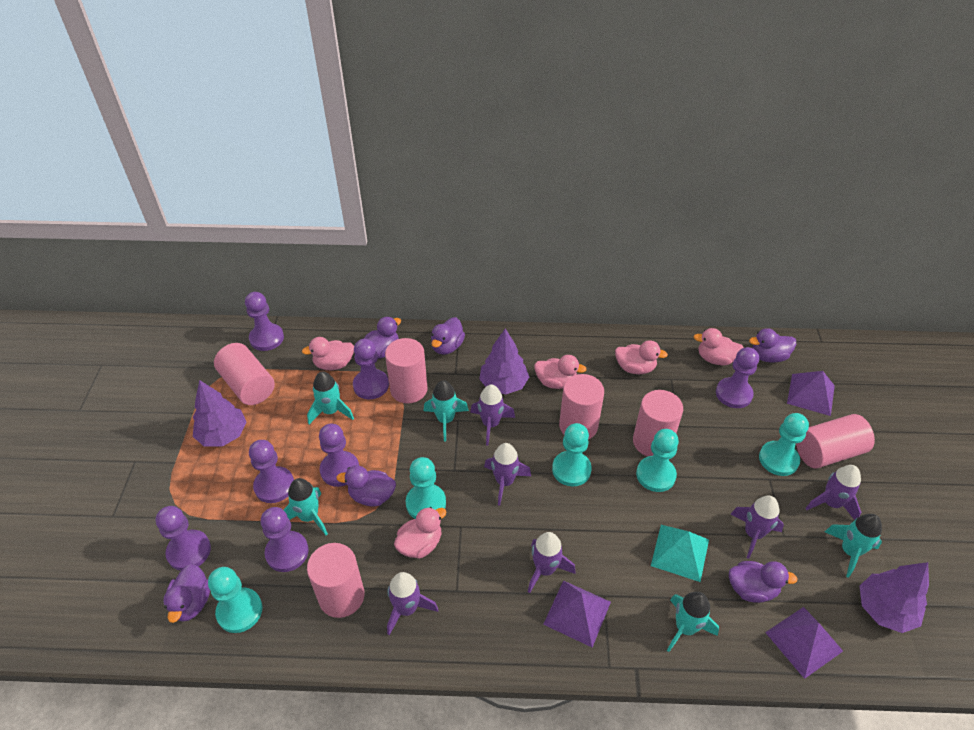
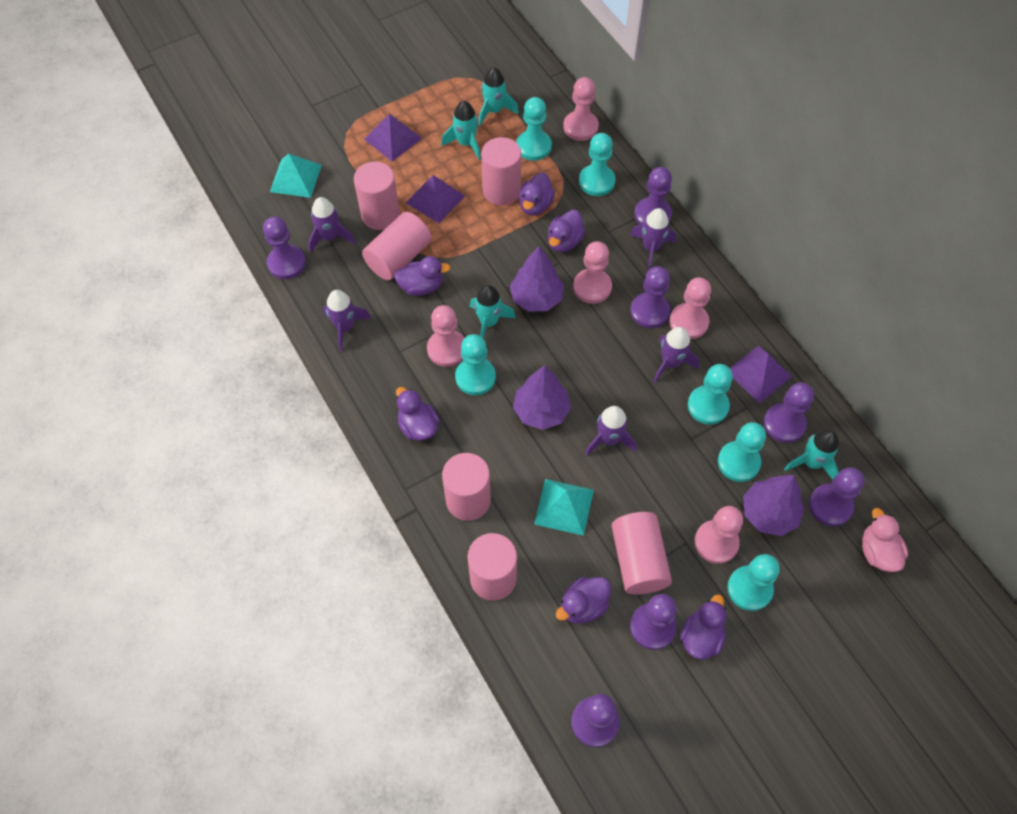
pink duck: 5 -> 1
pink pawn: 0 -> 5
purple rocket: 6 -> 5
turquoise pawn: 5 -> 6
turquoise pyramid: 1 -> 2
turquoise rocket: 5 -> 4

